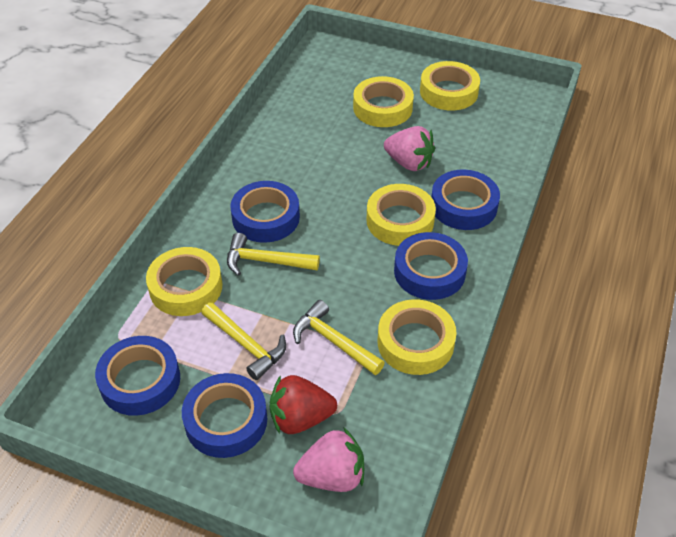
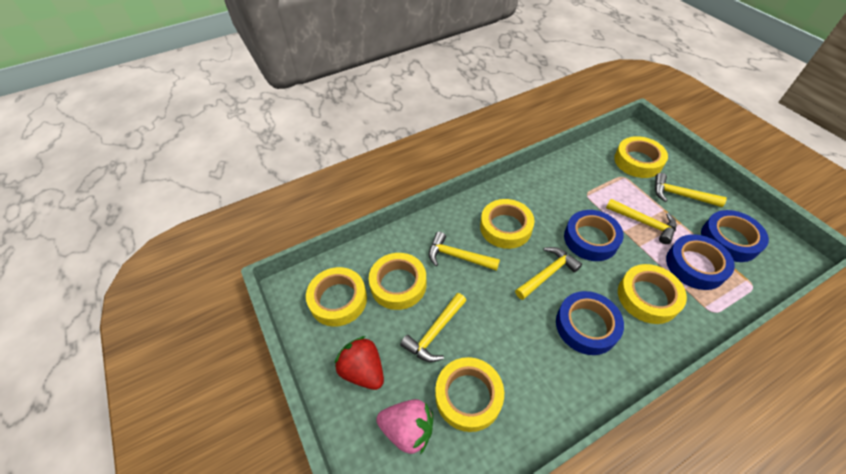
blue tape: 5 -> 4
pink strawberry: 2 -> 1
yellow hammer: 3 -> 5
yellow tape: 5 -> 6

